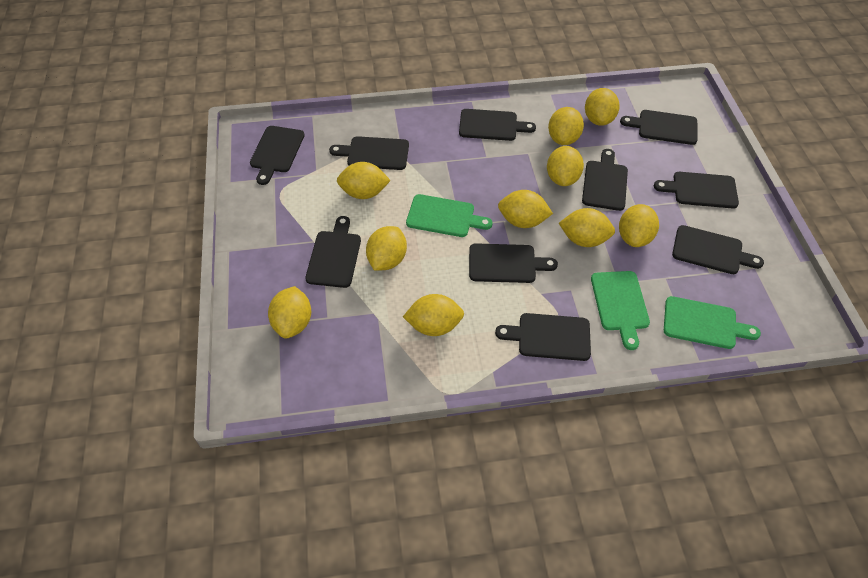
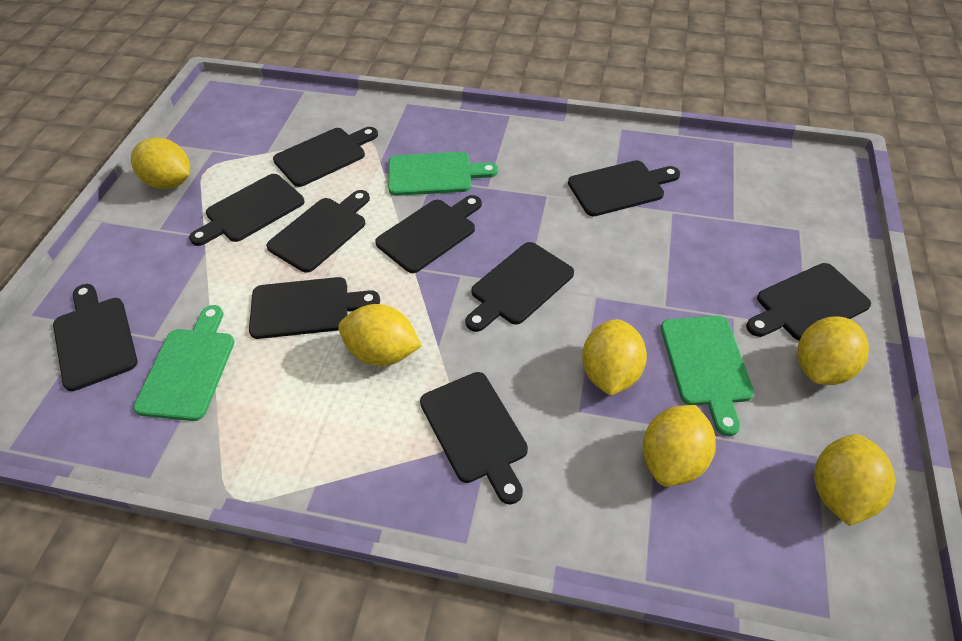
yellow lemon: 10 -> 6

